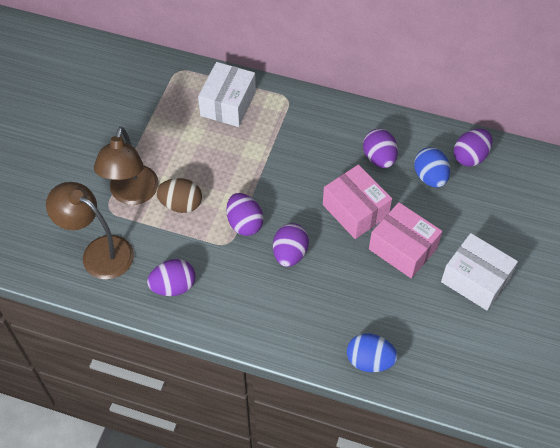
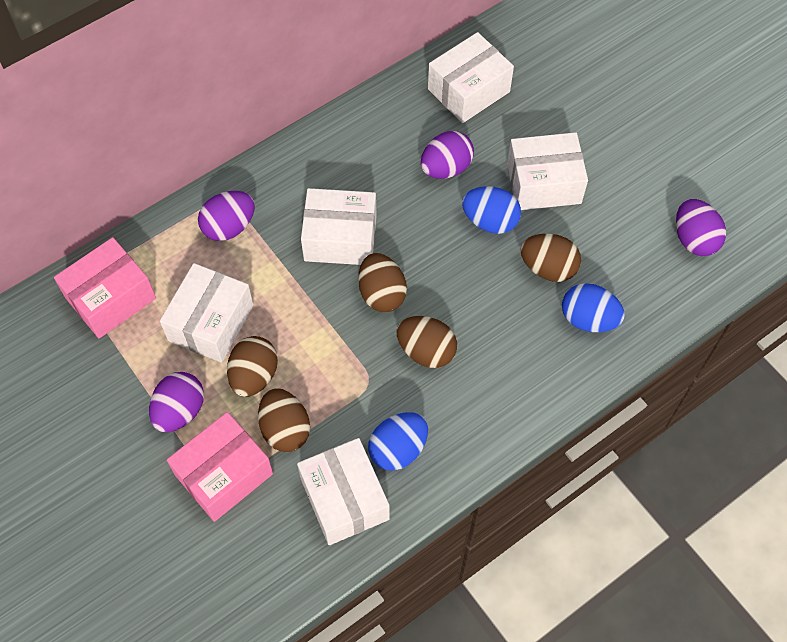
blue egg: 2 -> 3
brown egg: 1 -> 5
brown lamp: 2 -> 0
purple egg: 5 -> 4
white box: 2 -> 5

